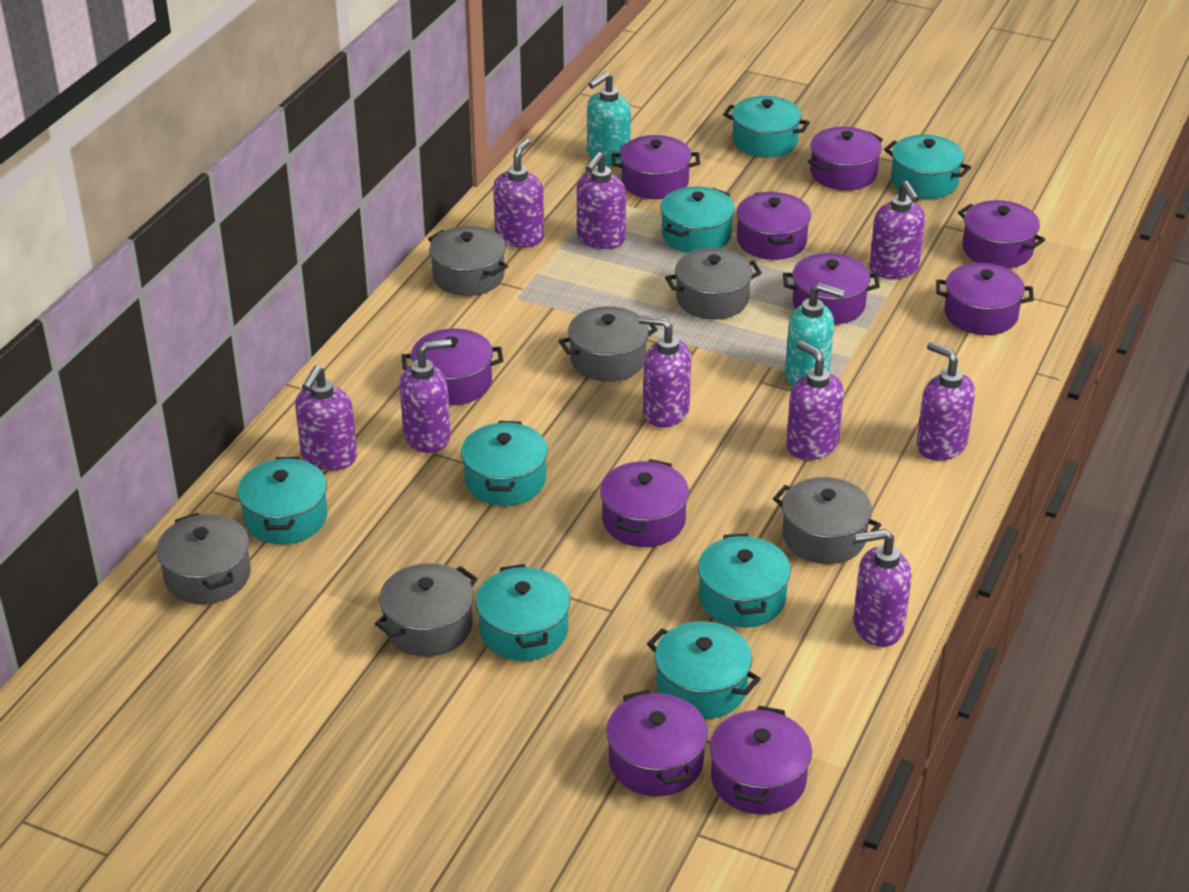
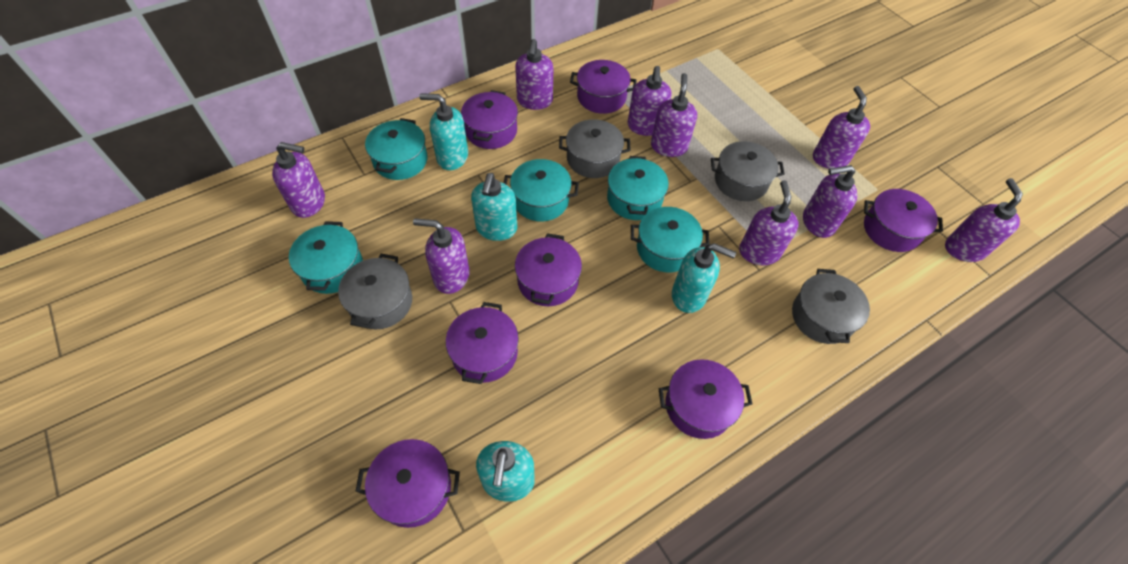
grey pot: 6 -> 4
purple pot: 10 -> 7
turquoise pot: 8 -> 5
turquoise soap dispenser: 2 -> 4

